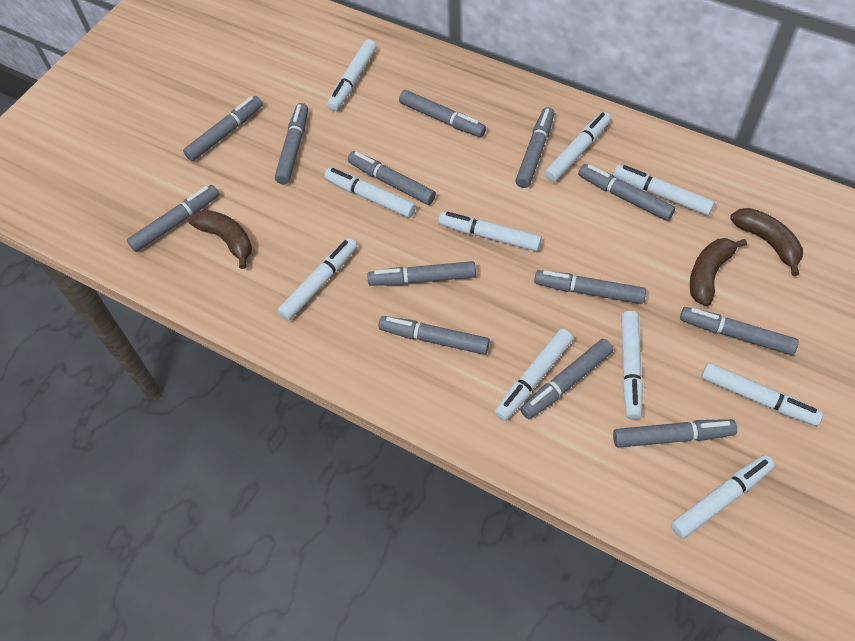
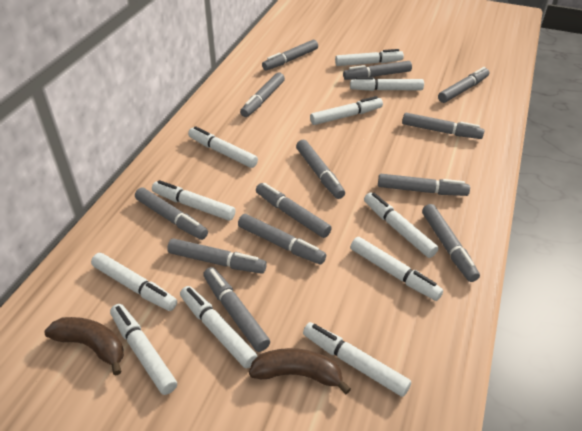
brown banana: 3 -> 2
white marker: 10 -> 11

